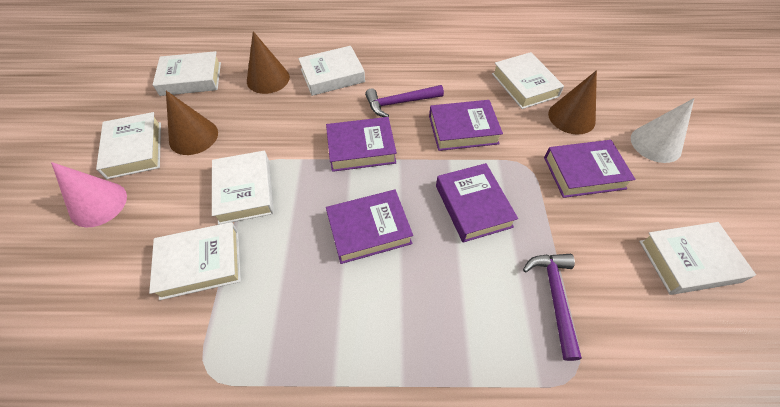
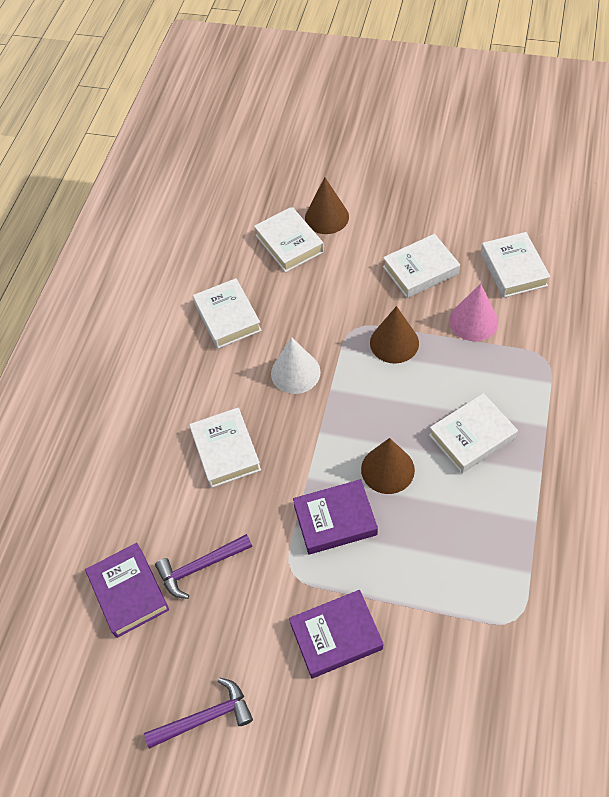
purple book: 5 -> 3
white book: 7 -> 6

